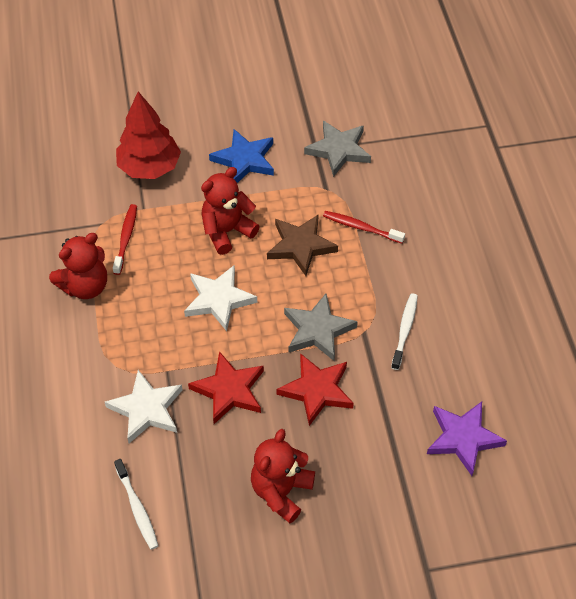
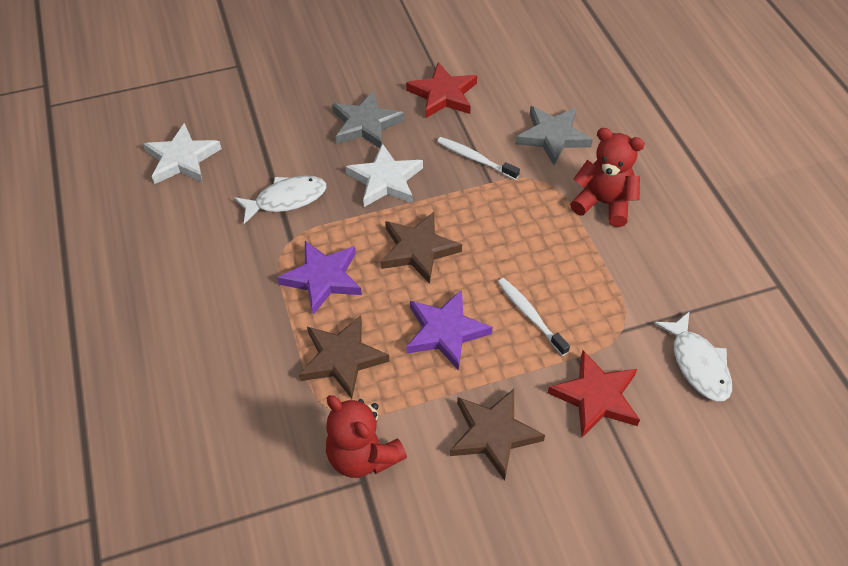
blue star: 1 -> 0
brown star: 1 -> 3
purple star: 1 -> 2
red teddy bear: 3 -> 2
red toothbrush: 2 -> 0
red tree: 1 -> 0
white fish: 0 -> 2

